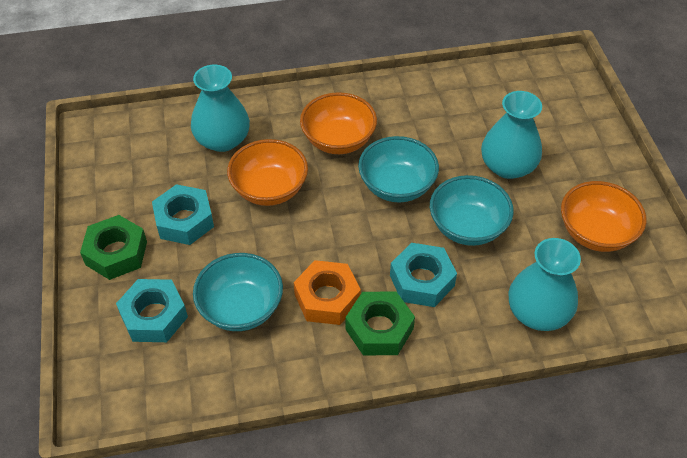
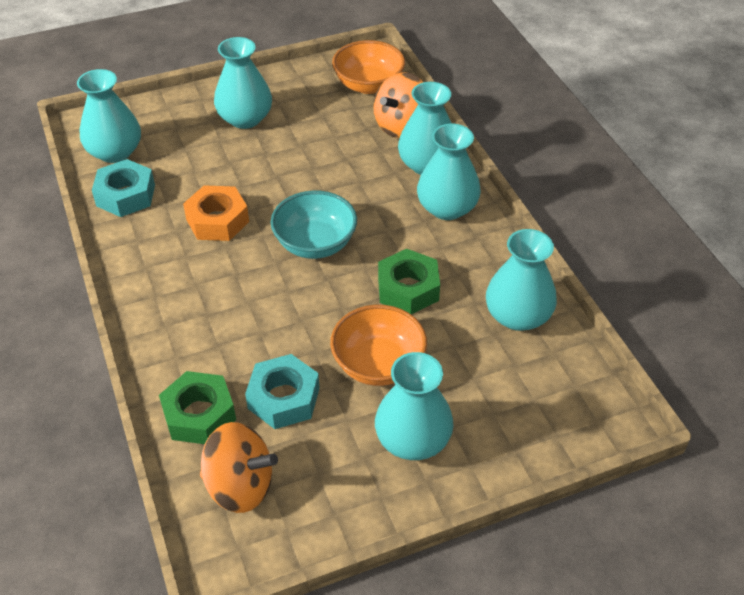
orange bowl: 3 -> 2
orange spinning top: 0 -> 2
turquoise bowl: 3 -> 1
turquoise nut: 3 -> 2
turquoise vase: 3 -> 6

